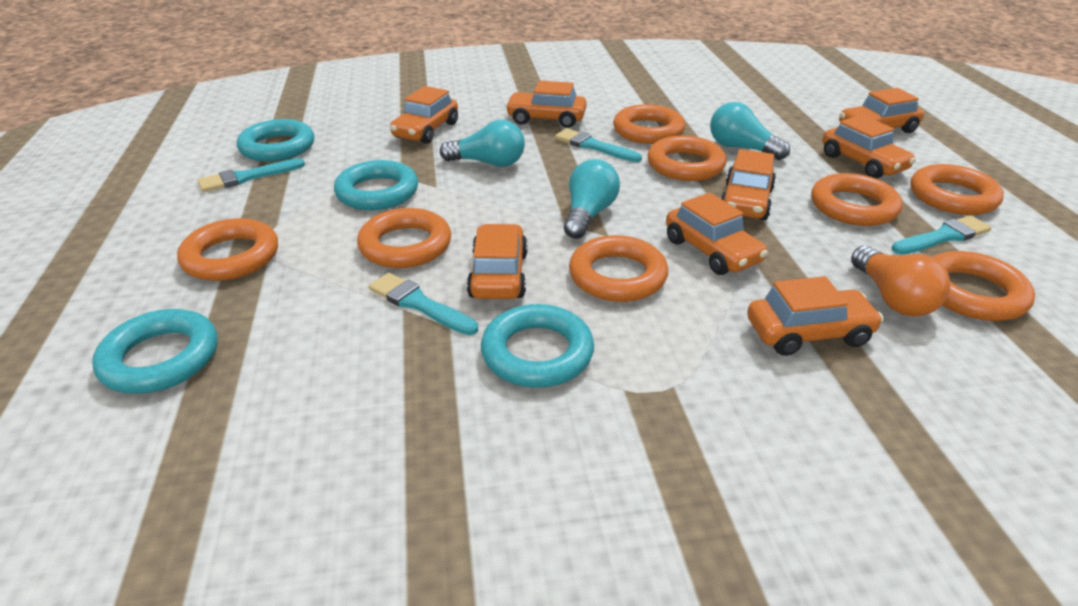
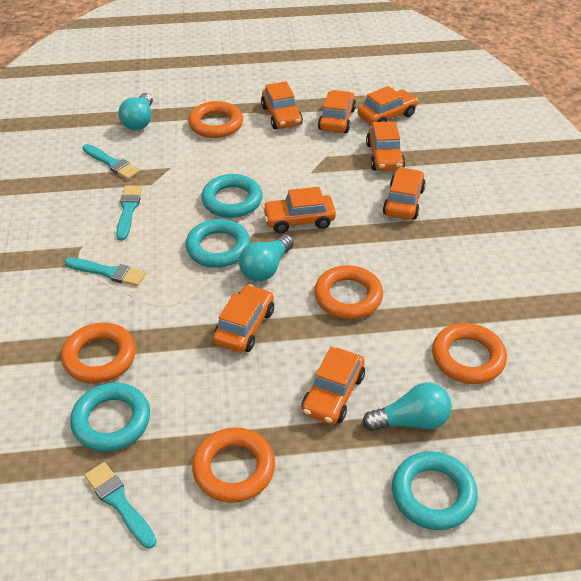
orange light bulb: 1 -> 0
orange ring: 8 -> 5

